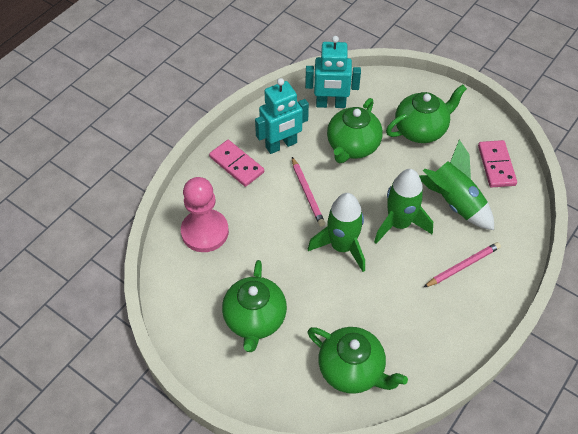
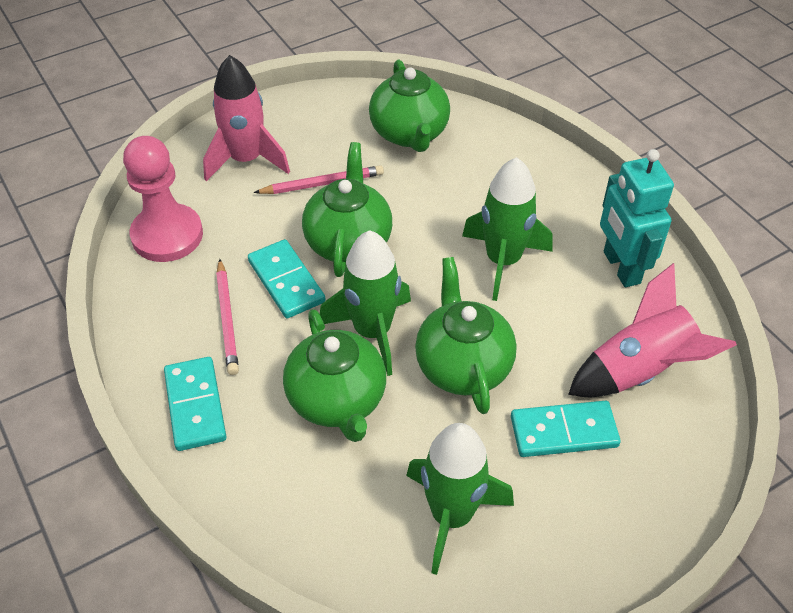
pink domino: 2 -> 0
pink rocket: 0 -> 2
turquoise domino: 0 -> 3
turquoise robot: 2 -> 1

